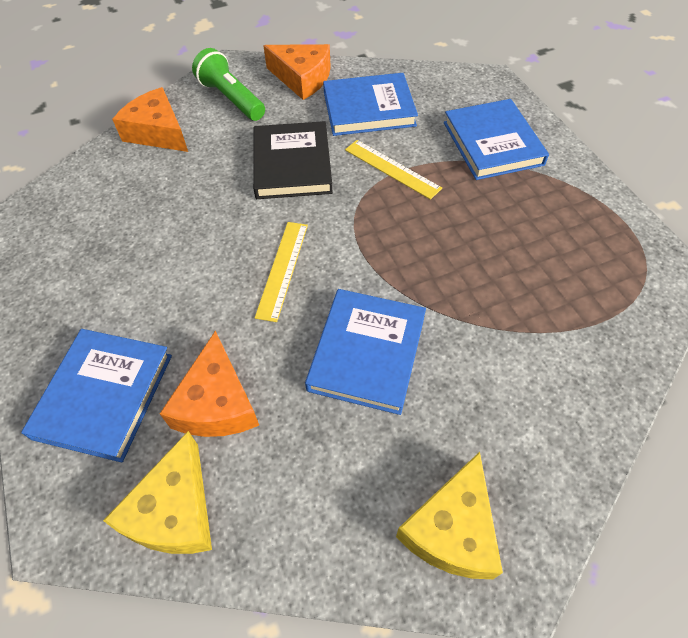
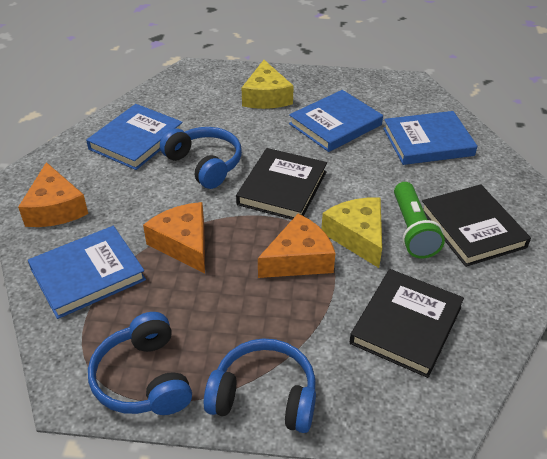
black book: 1 -> 3
blue headphones: 0 -> 3
yellow ruler: 2 -> 0

